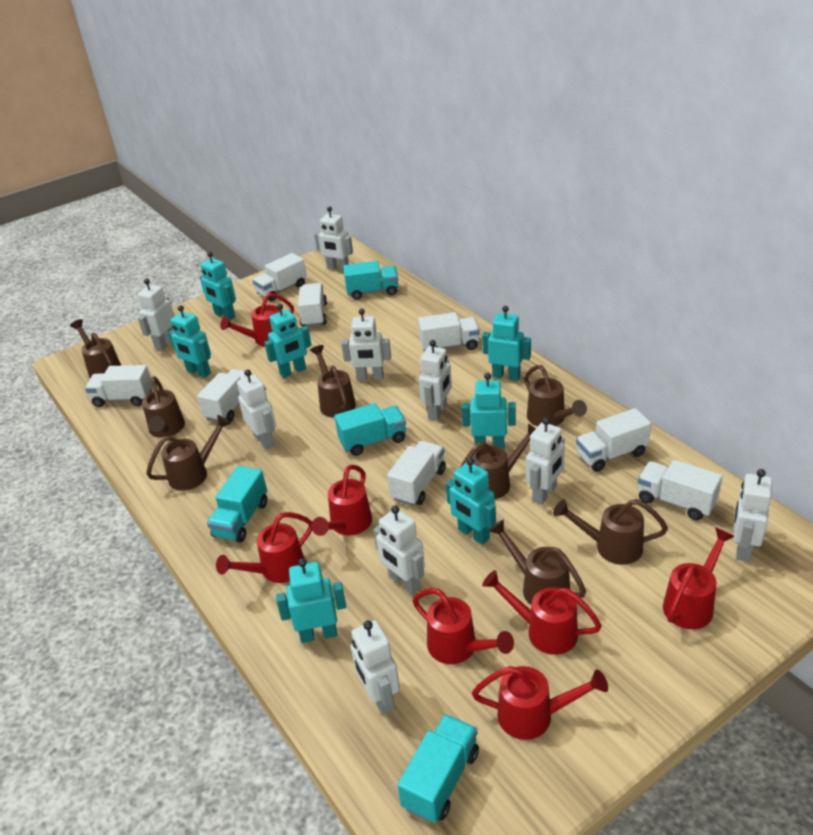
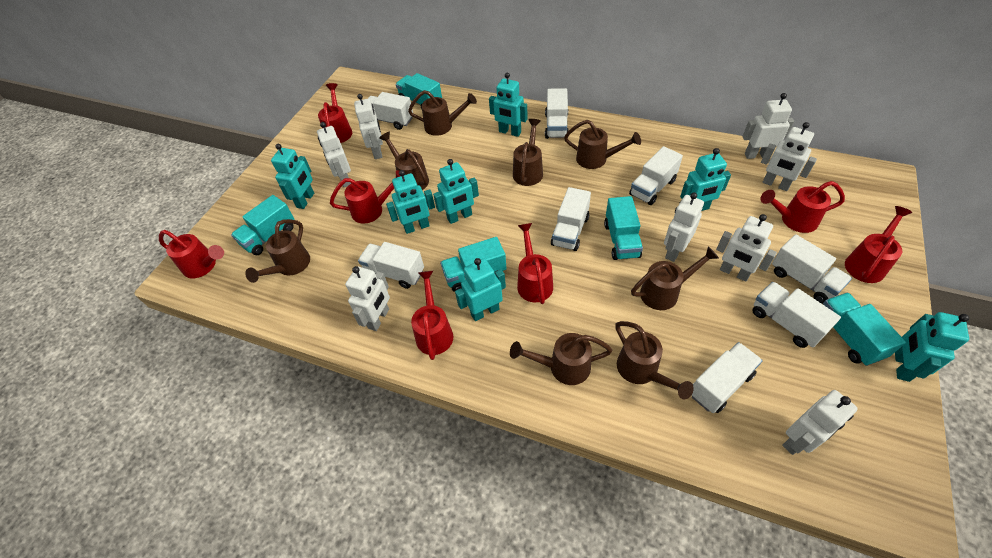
turquoise truck: 4 -> 5
white robot: 9 -> 8

